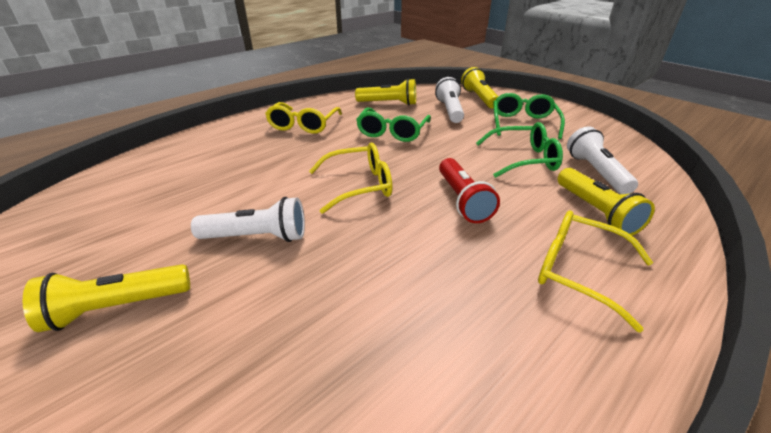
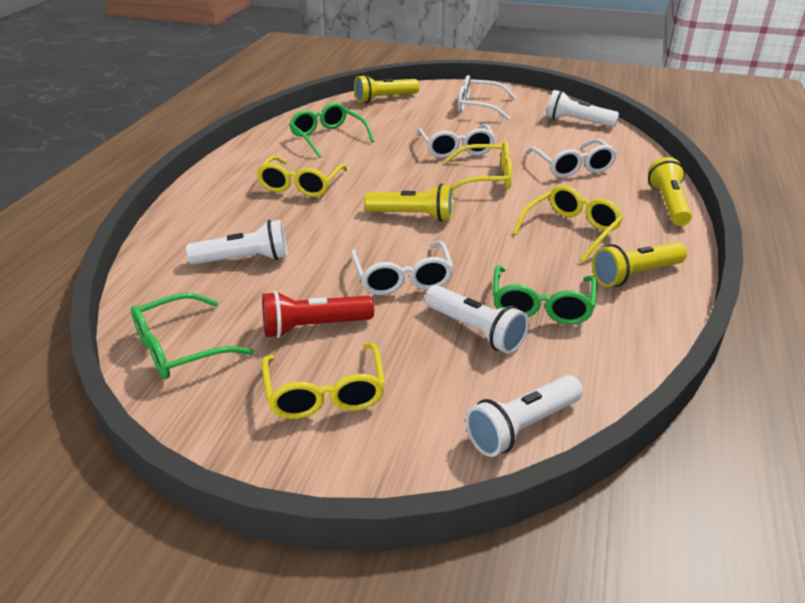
white flashlight: 3 -> 4
white glasses: 0 -> 4
yellow glasses: 3 -> 4

